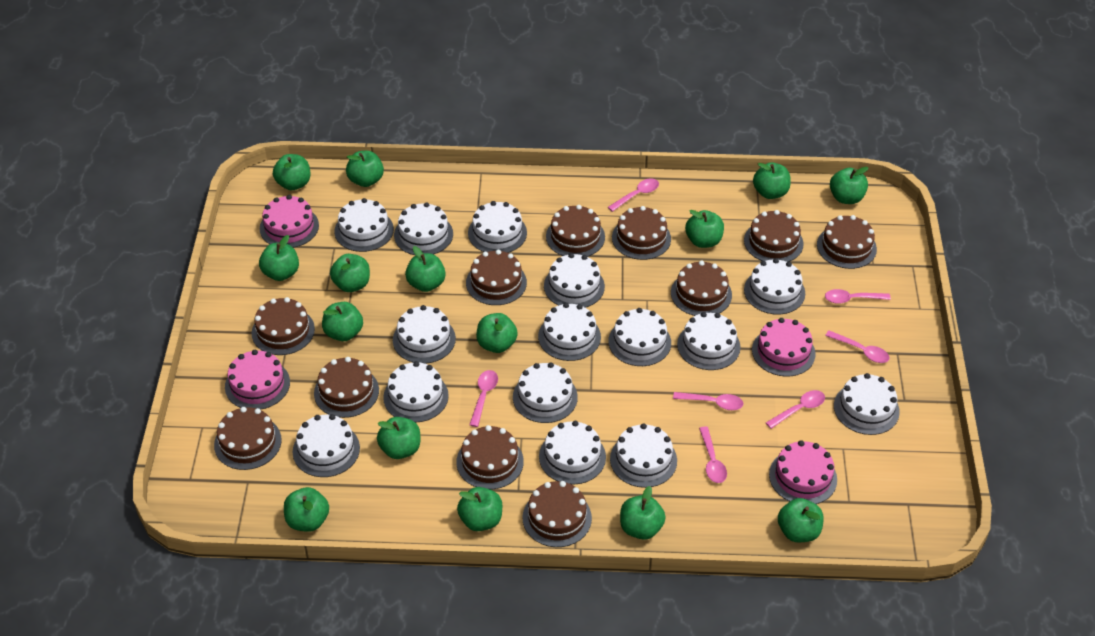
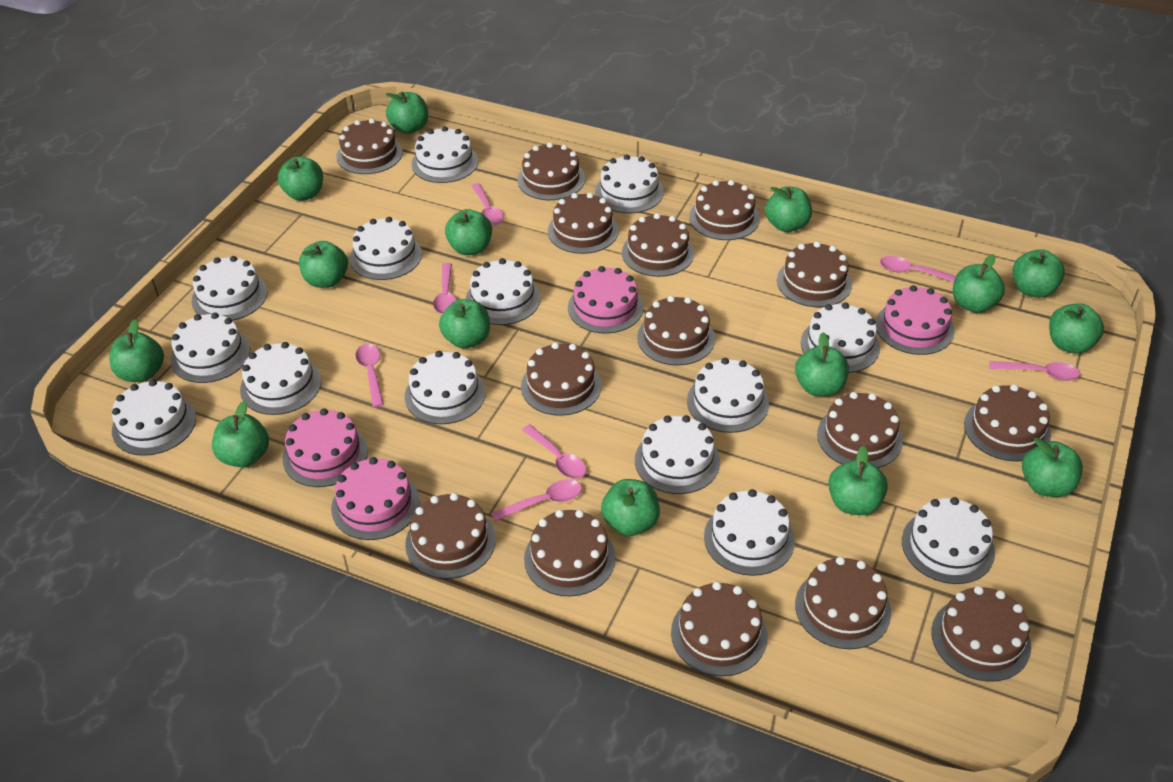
brown cake: 11 -> 15
white cake: 15 -> 14

